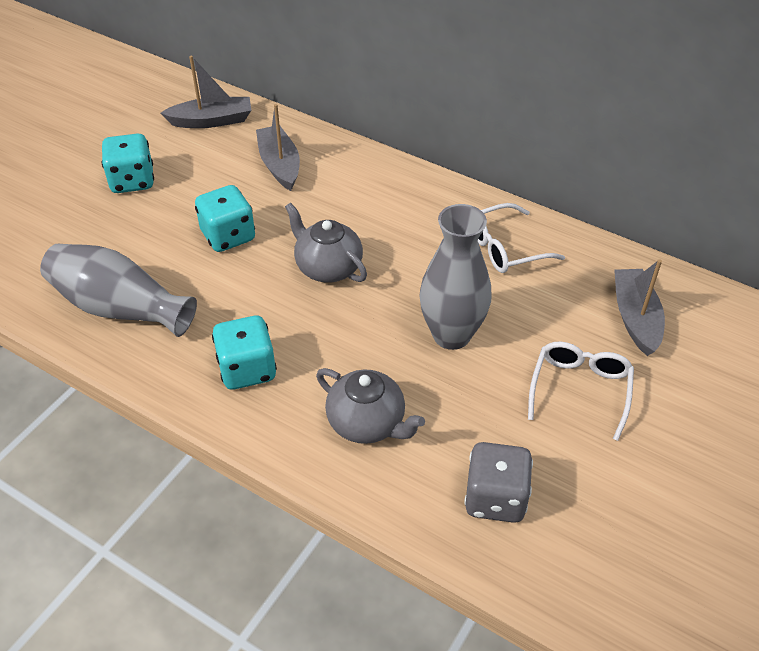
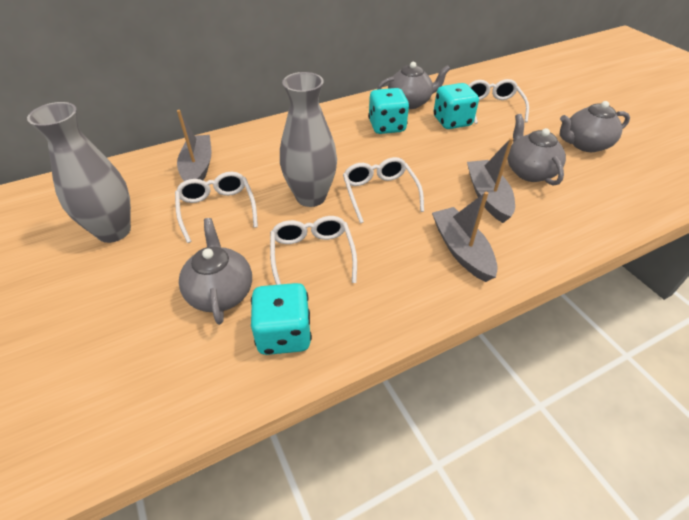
grey dice: 1 -> 0
grey teapot: 2 -> 4
white glasses: 2 -> 4

